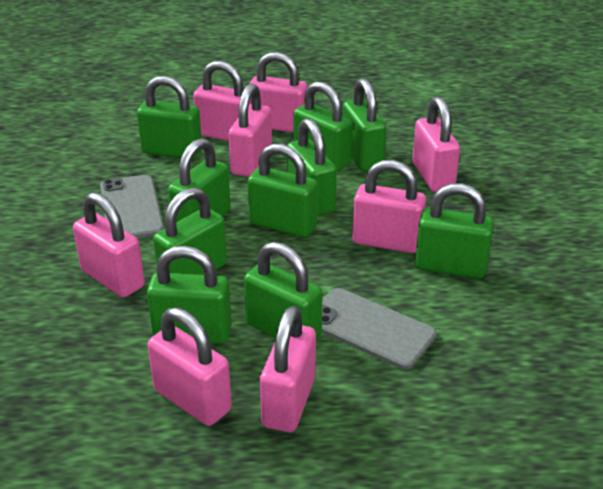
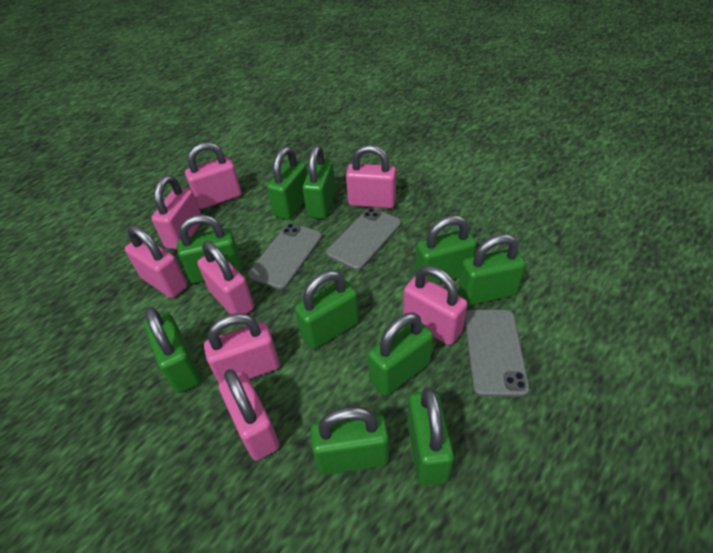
grey phone: 2 -> 3

